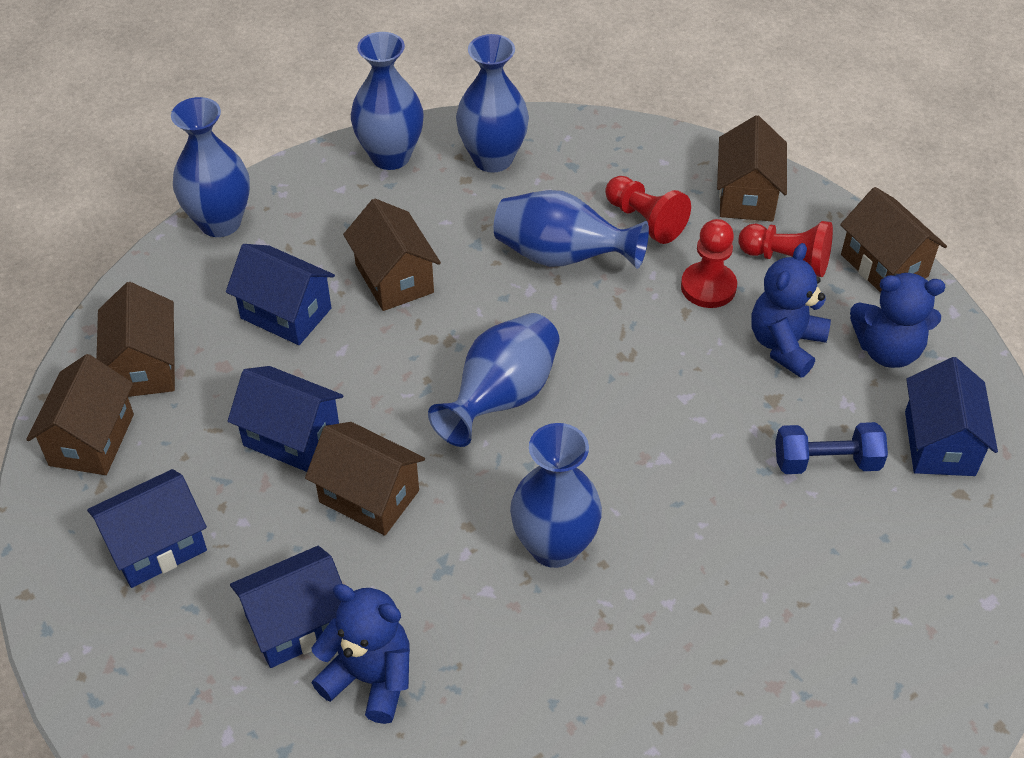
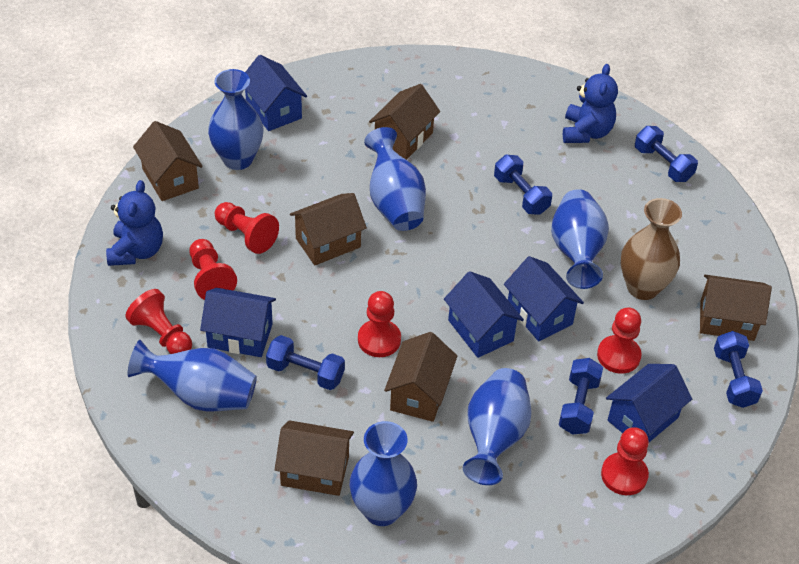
blue dumbbell: 1 -> 5
blue teddy bear: 3 -> 2
brown vase: 0 -> 1
red pawn: 3 -> 6

